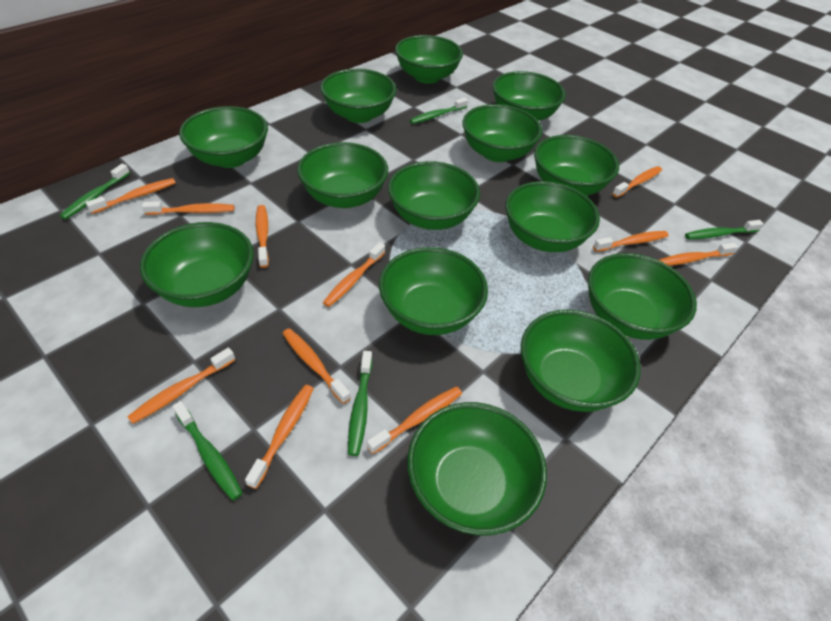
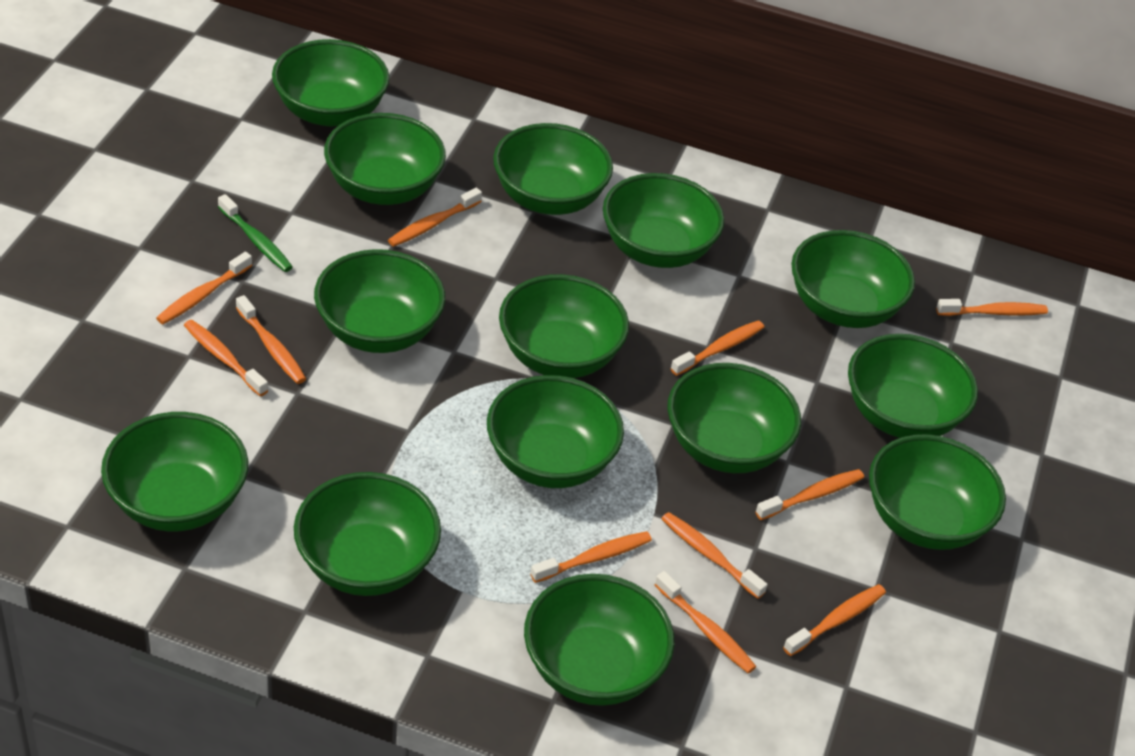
green toothbrush: 5 -> 1

